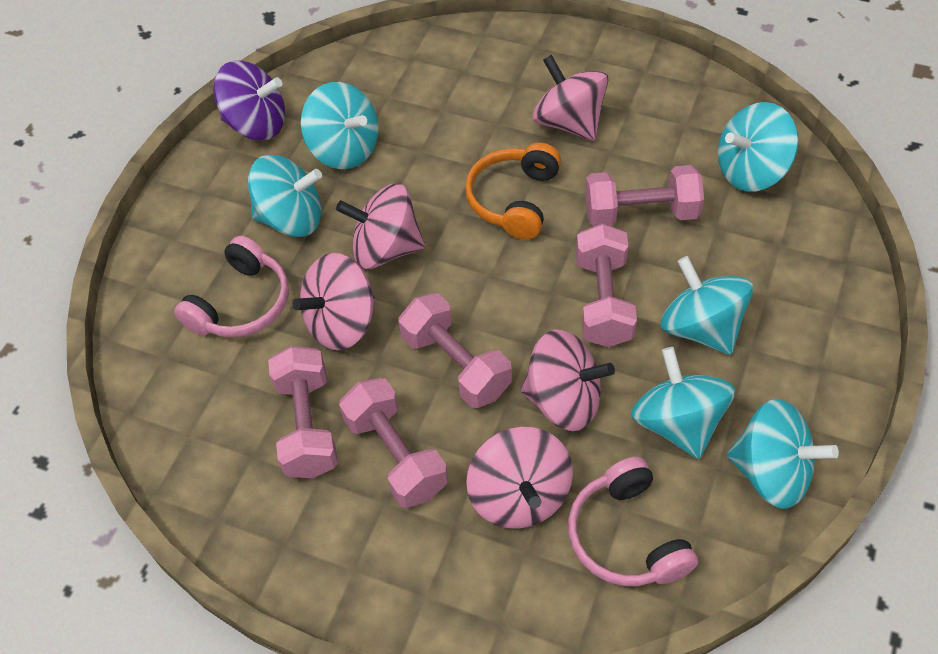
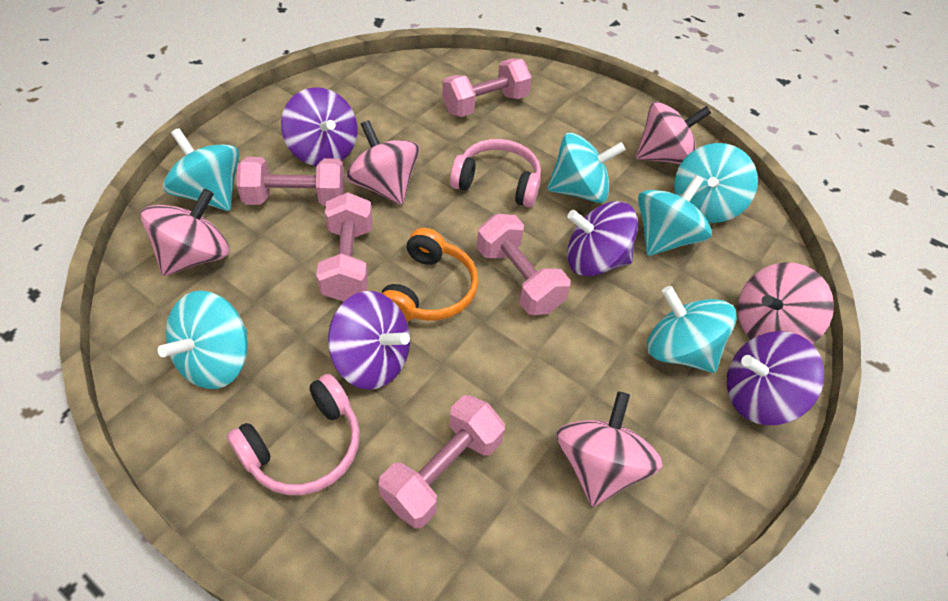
purple spinning top: 1 -> 4

